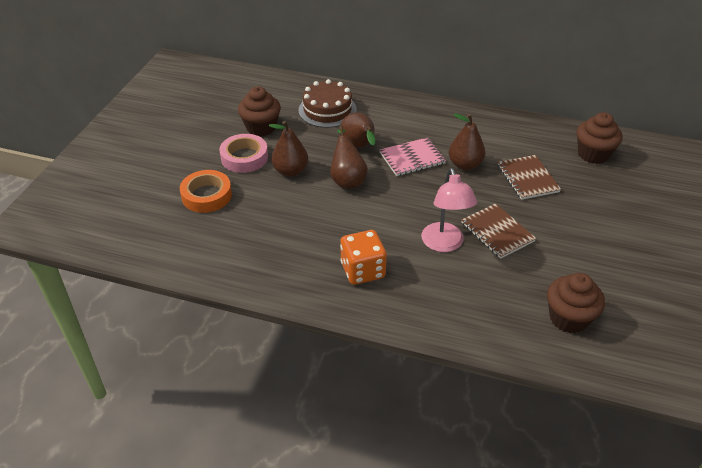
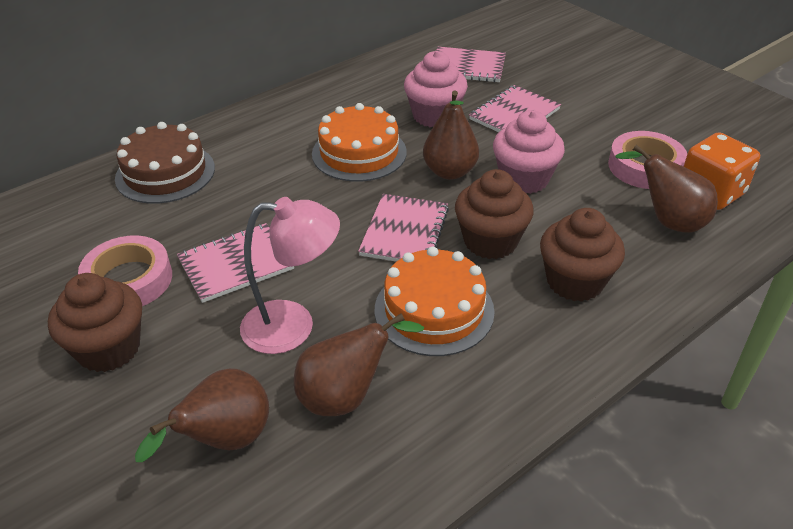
brown notebook: 2 -> 0
orange cake: 0 -> 2
orange tape: 1 -> 0
pink cupcake: 0 -> 2
pink notebook: 1 -> 4
pink tape: 1 -> 2

